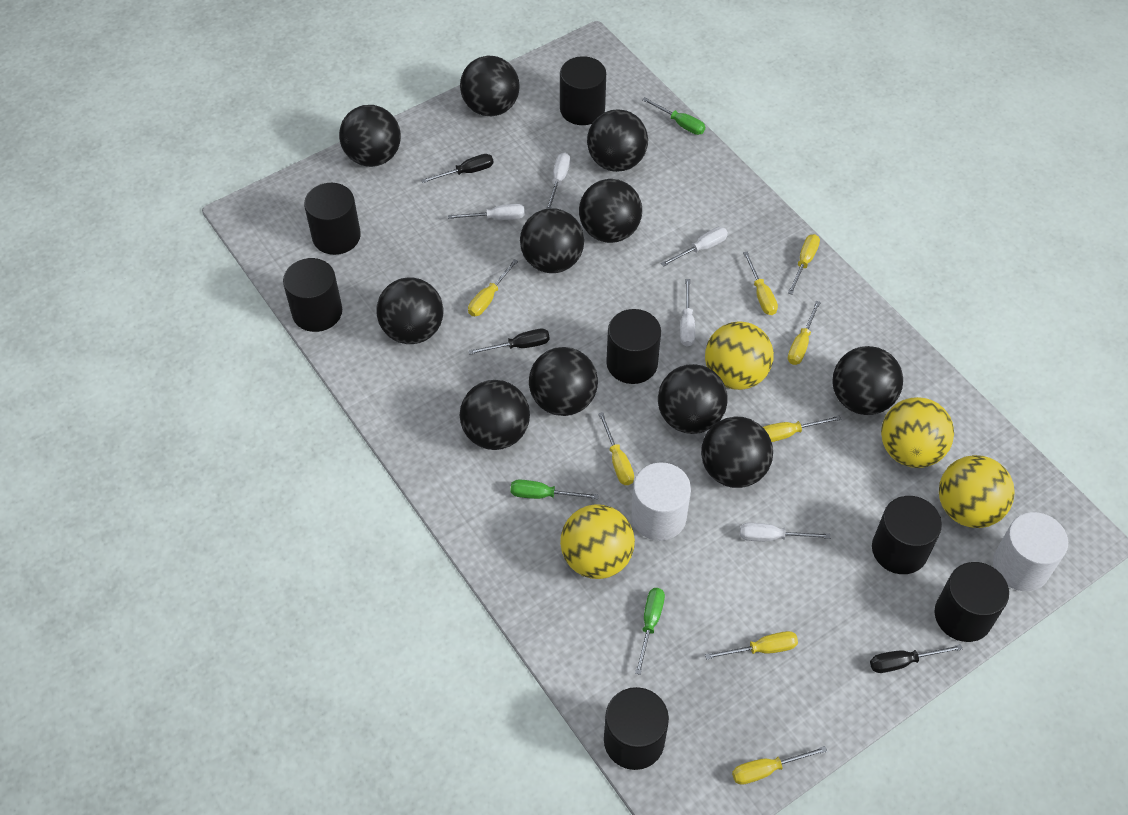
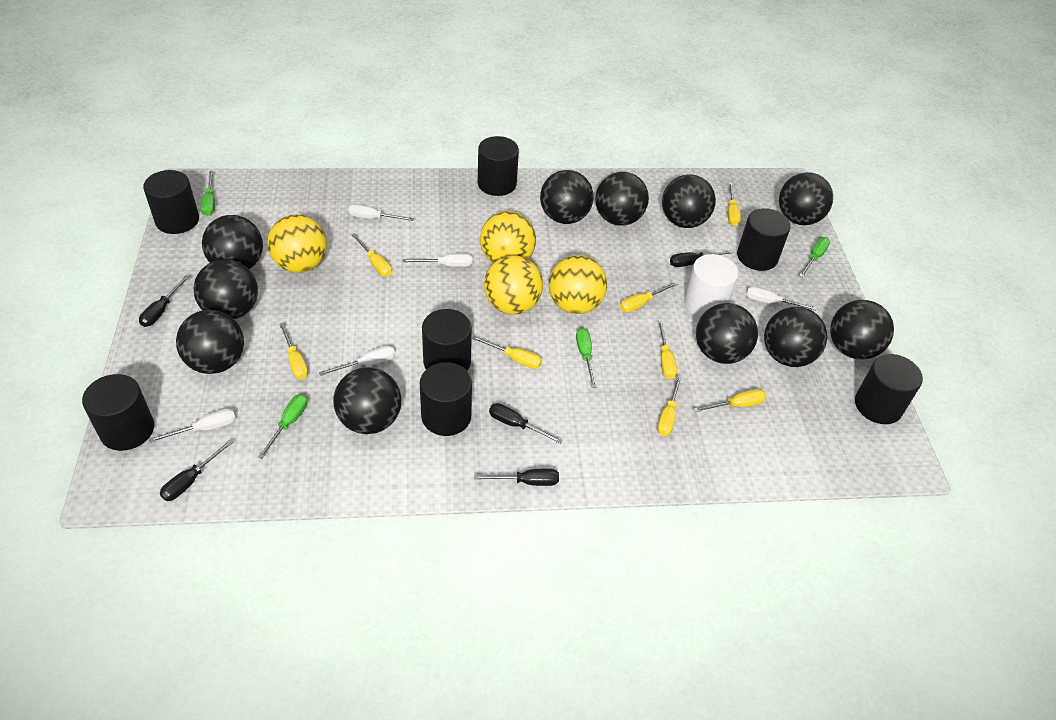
black screwdriver: 3 -> 5
green screwdriver: 3 -> 4
white cylinder: 2 -> 1

